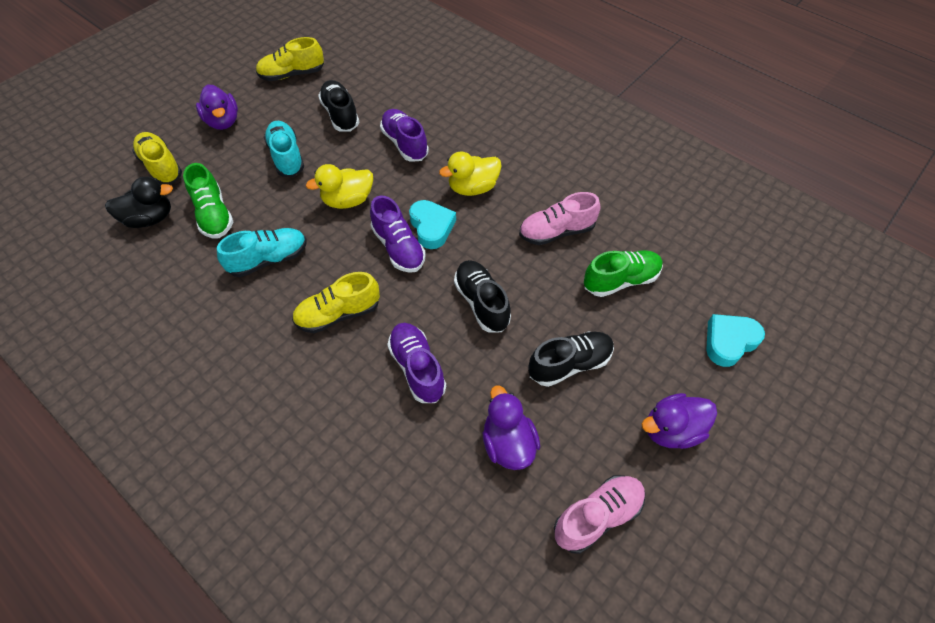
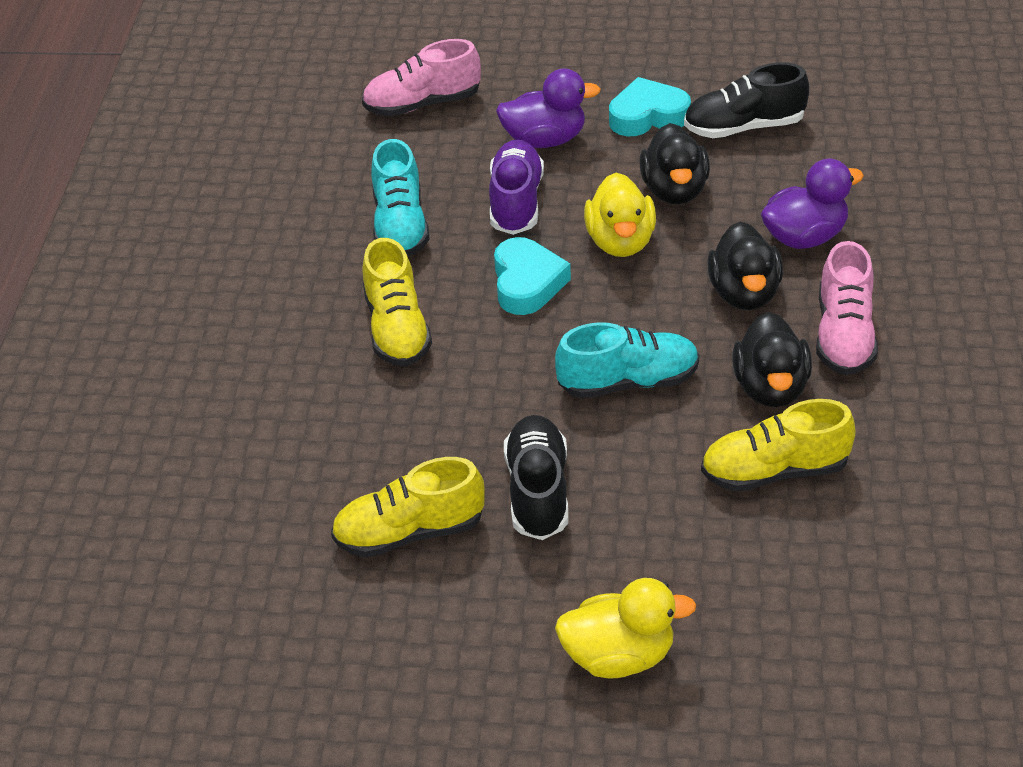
black duck: 1 -> 3
black shoe: 3 -> 2
green shoe: 2 -> 0
purple duck: 3 -> 2
purple shoe: 3 -> 1

